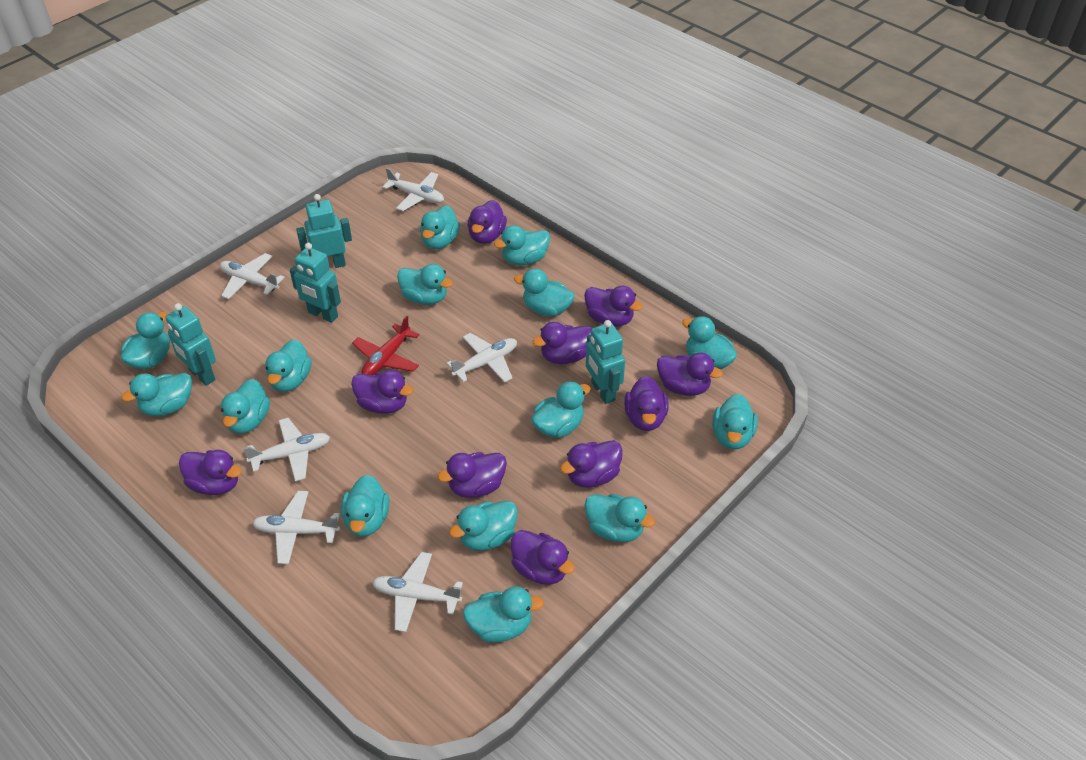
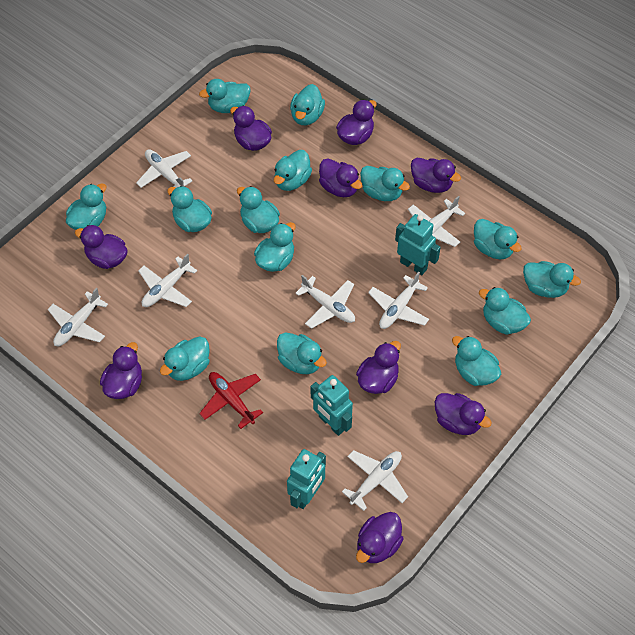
purple duck: 10 -> 9
turquoise duck: 15 -> 14
turquoise robot: 4 -> 3
white plane: 6 -> 7

